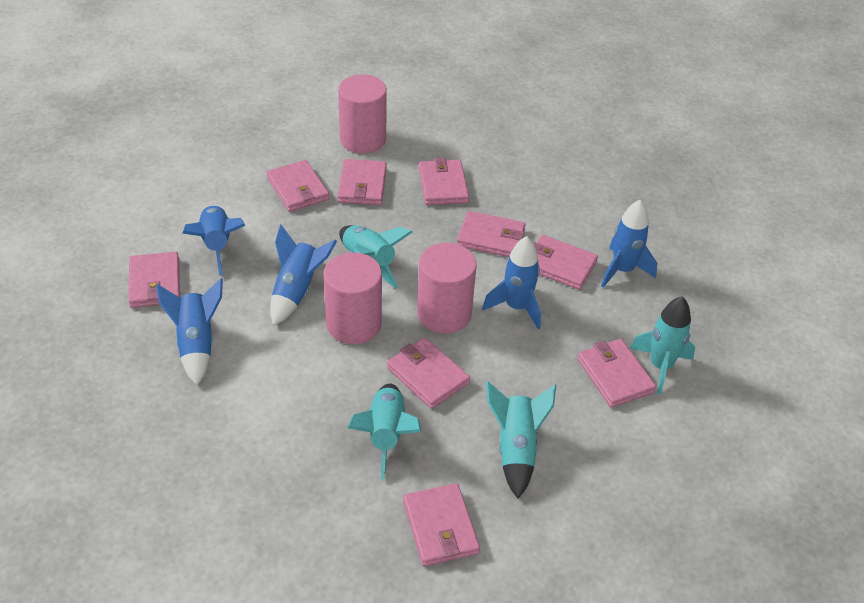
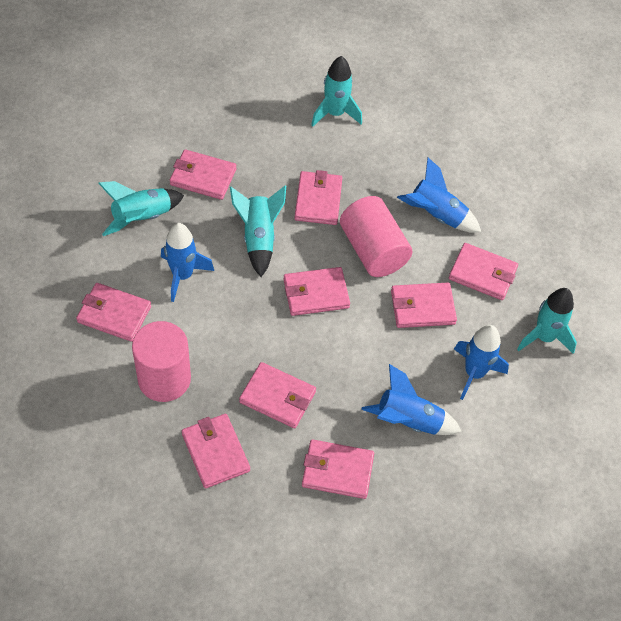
blue rocket: 5 -> 4
pink cylinder: 3 -> 2

